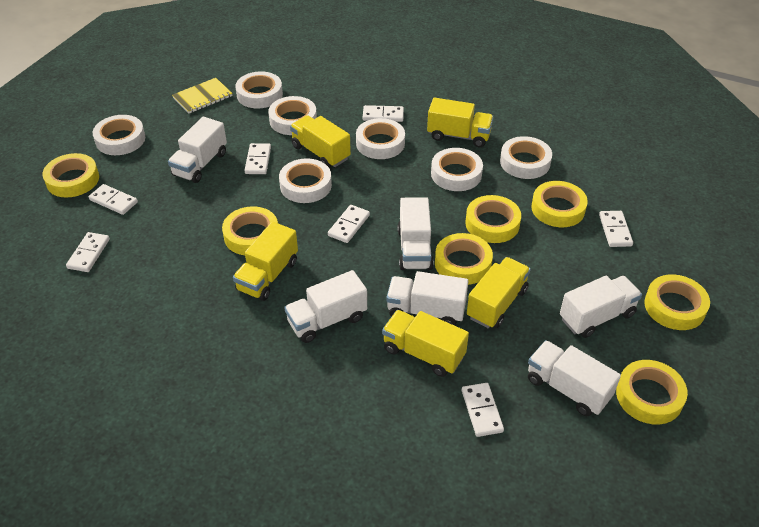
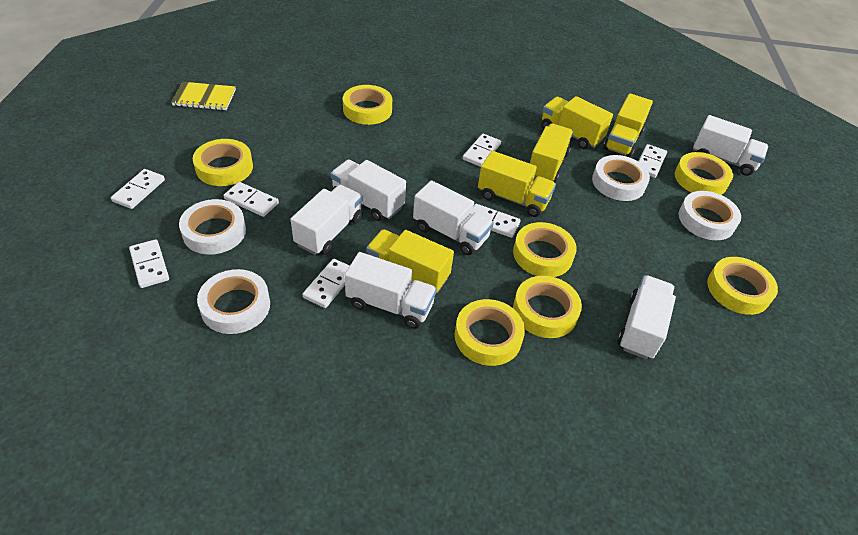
white tape: 7 -> 4

